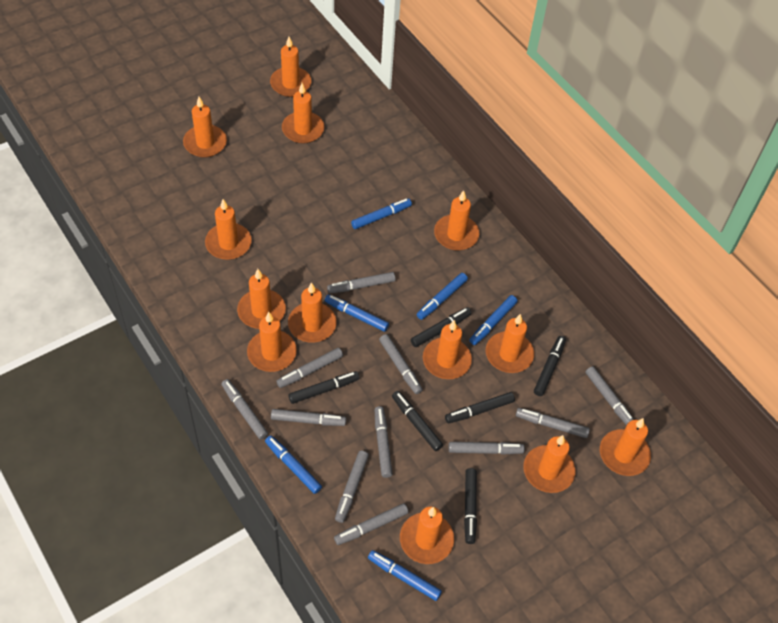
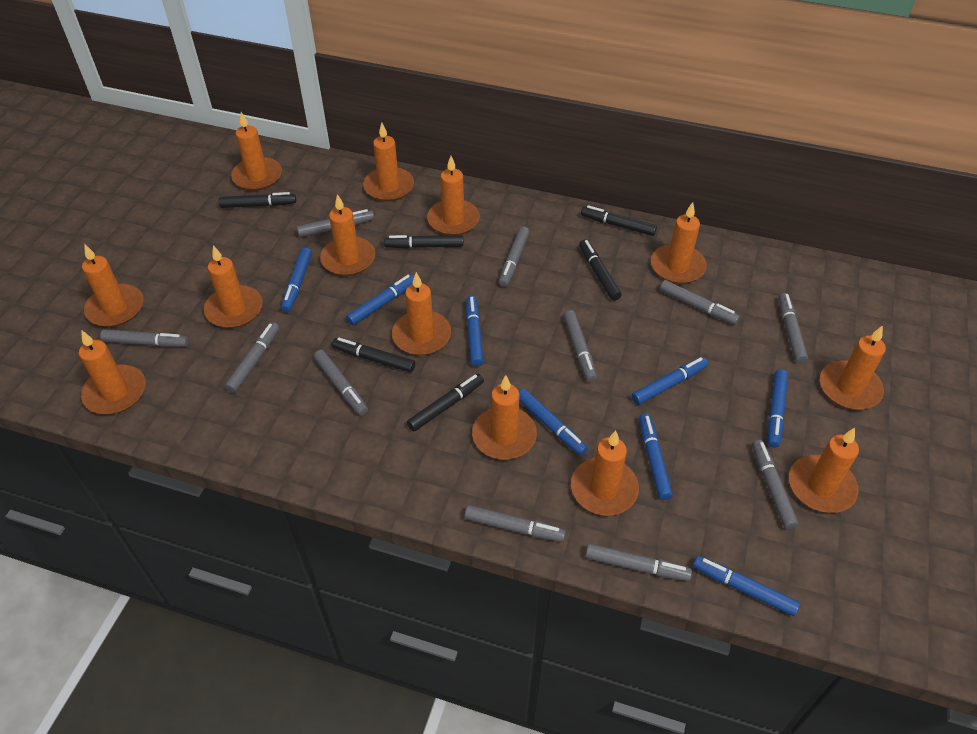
blue marker: 6 -> 8

